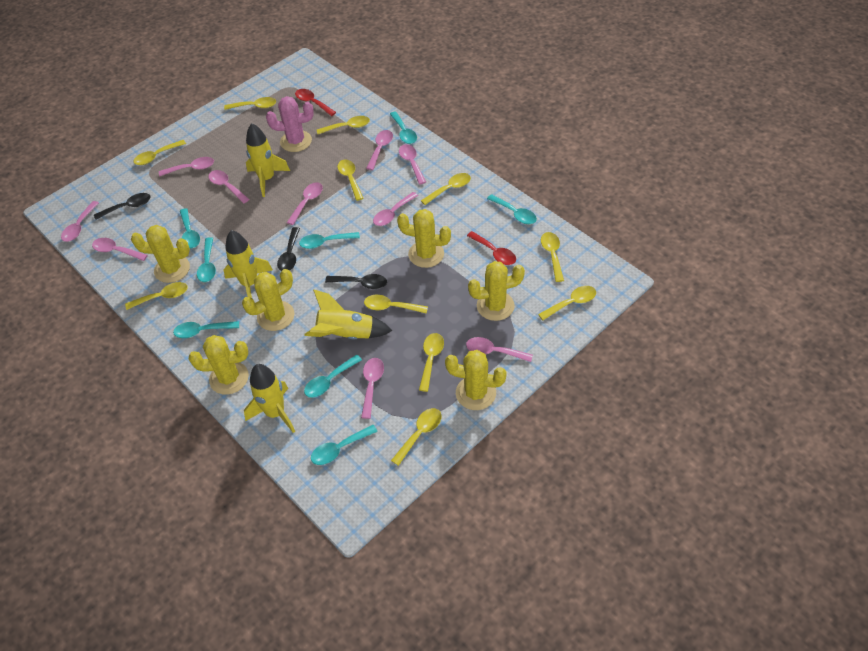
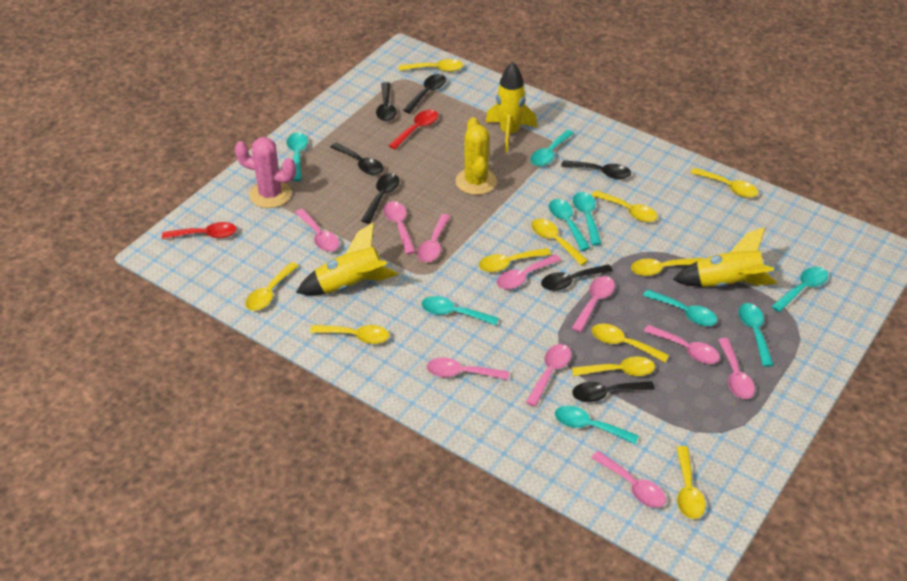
black spoon: 3 -> 7
turquoise spoon: 8 -> 9
yellow cactus: 6 -> 1
yellow rocket: 4 -> 3

